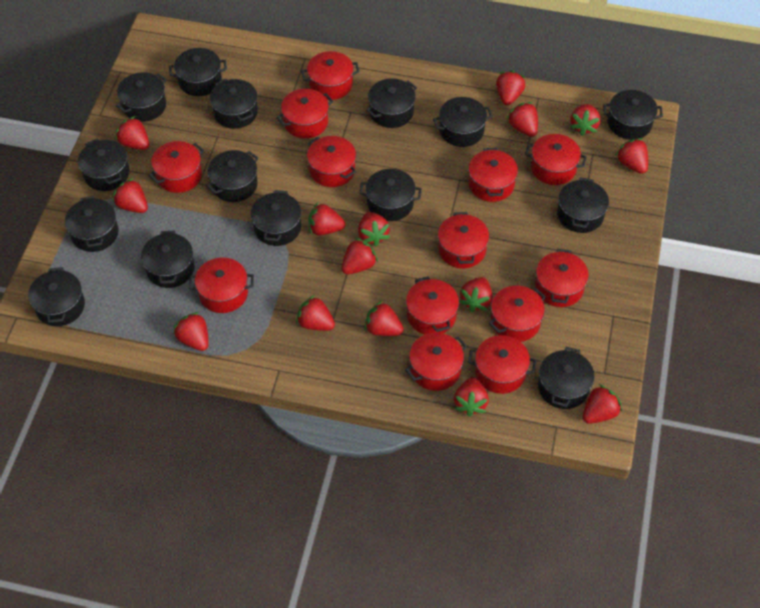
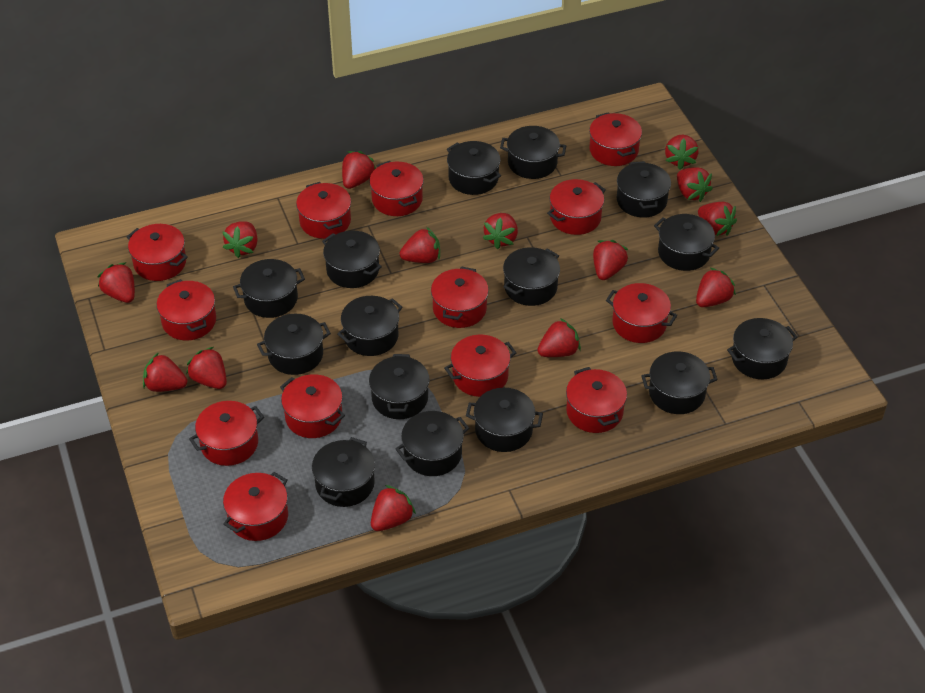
red strawberry: 15 -> 14

